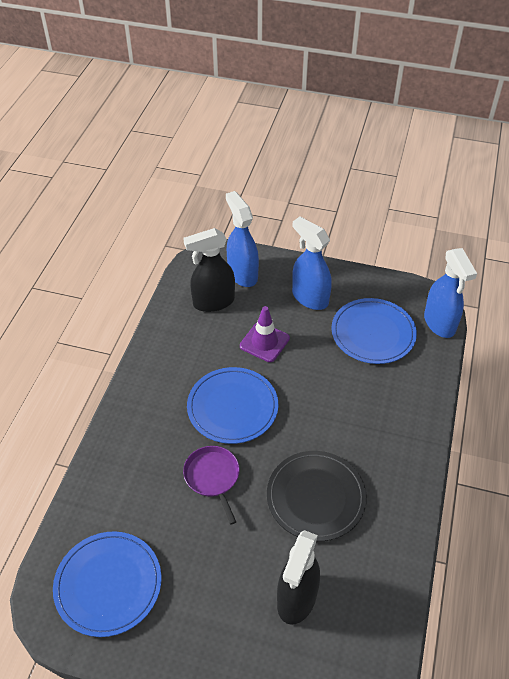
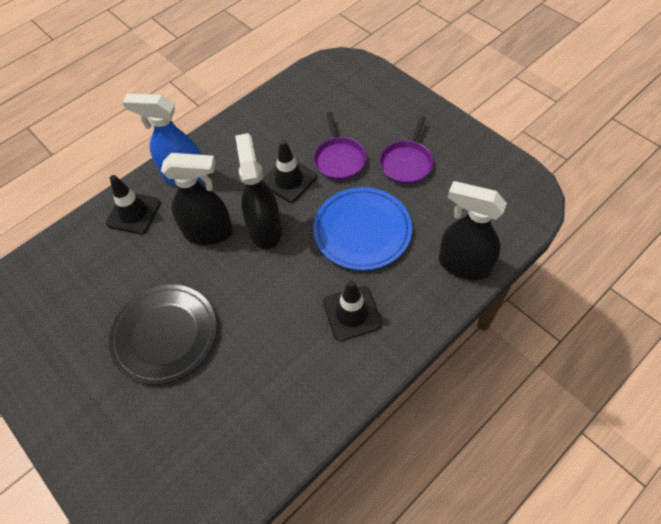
black spray bottle: 2 -> 3
black traffic cone: 0 -> 3
blue plate: 3 -> 1
blue spray bottle: 3 -> 1
purple pan: 1 -> 2
purple traffic cone: 1 -> 0

